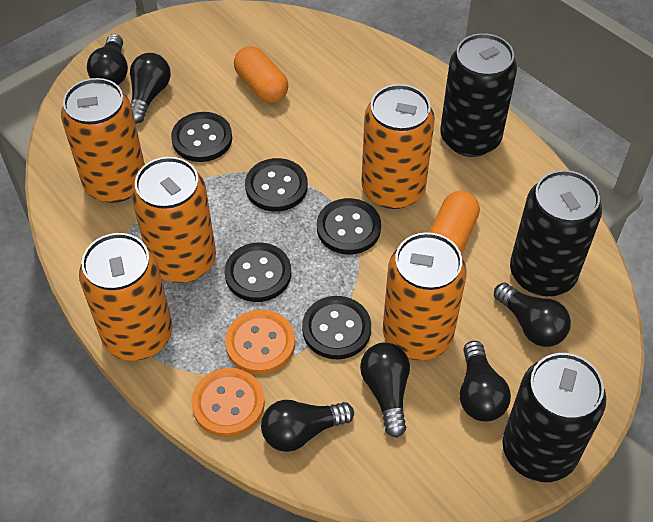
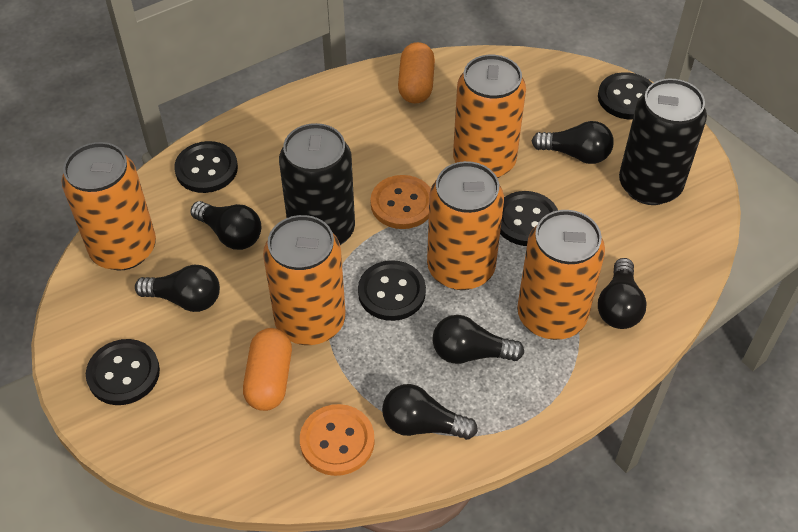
black can: 3 -> 2

